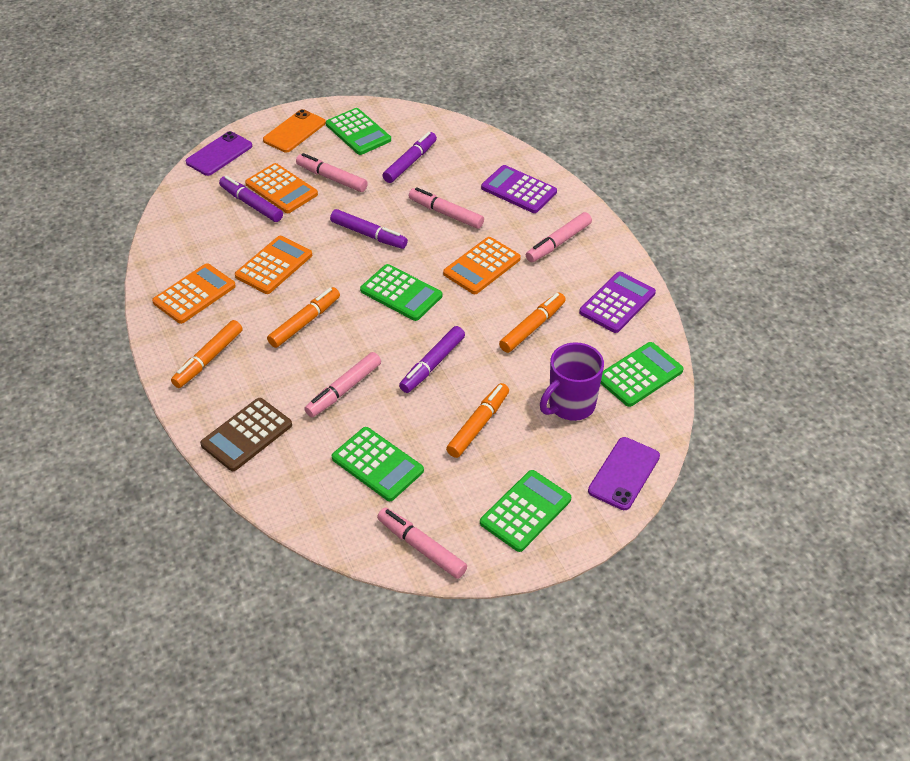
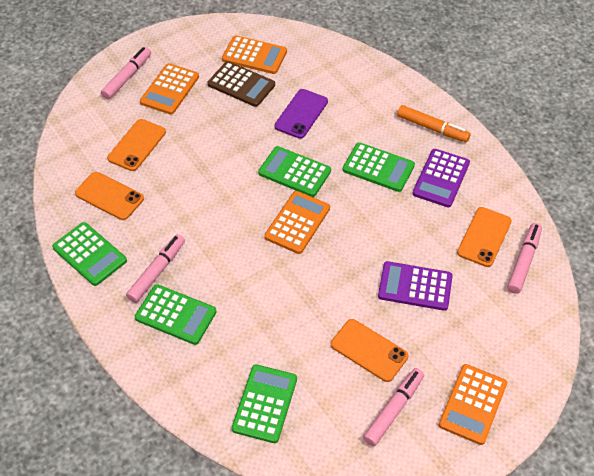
orange marker: 4 -> 1
orange phone: 1 -> 4
pink marker: 5 -> 4
purple marker: 4 -> 0
purple mug: 1 -> 0
purple phone: 2 -> 1

